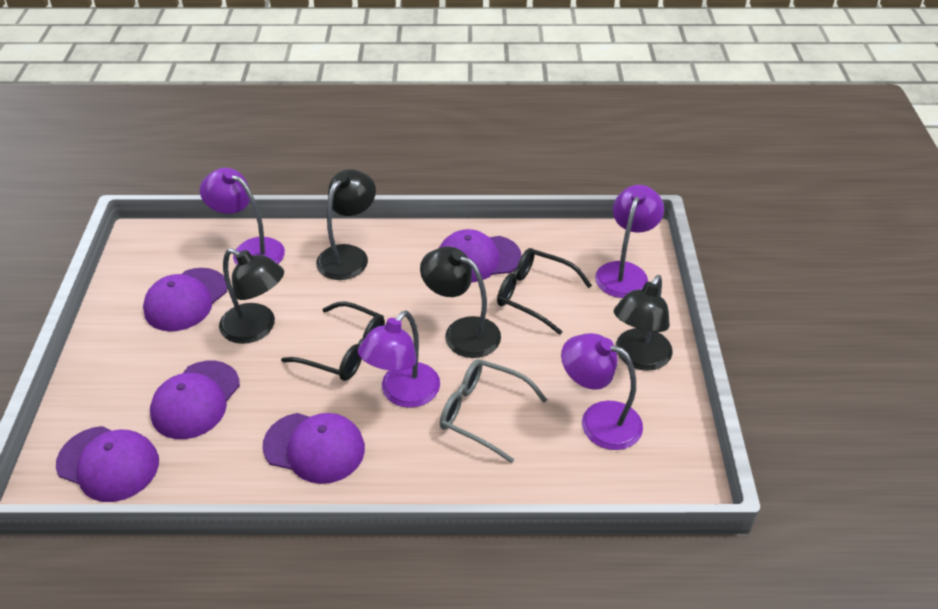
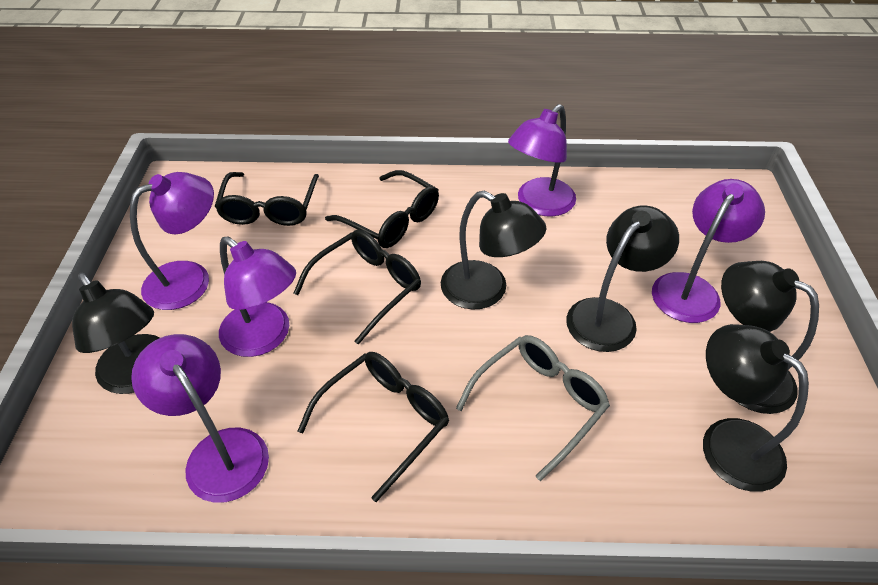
black glasses: 2 -> 4
black lamp: 4 -> 5
purple cap: 5 -> 0
purple lamp: 4 -> 5

